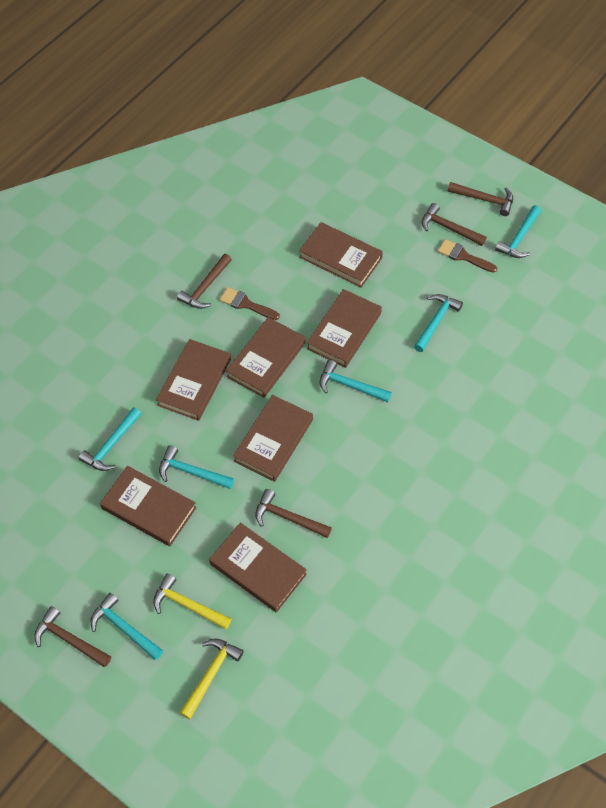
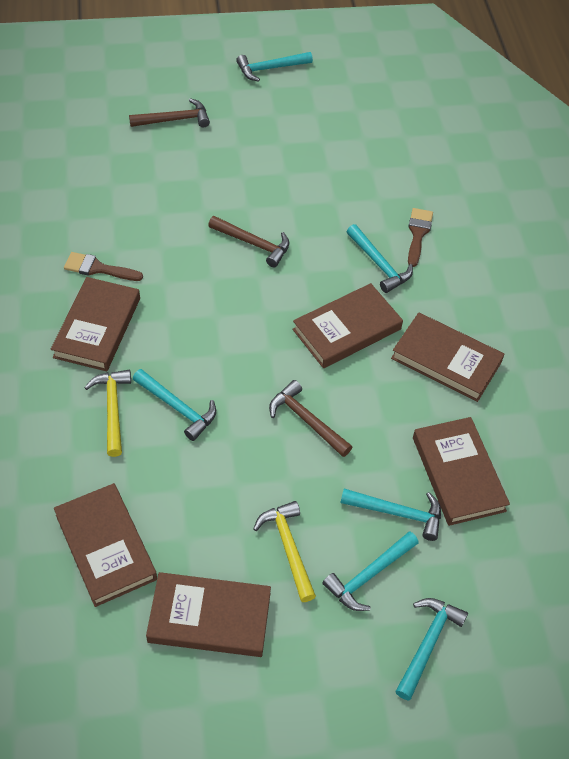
brown book: 7 -> 6
brown hammer: 5 -> 3

